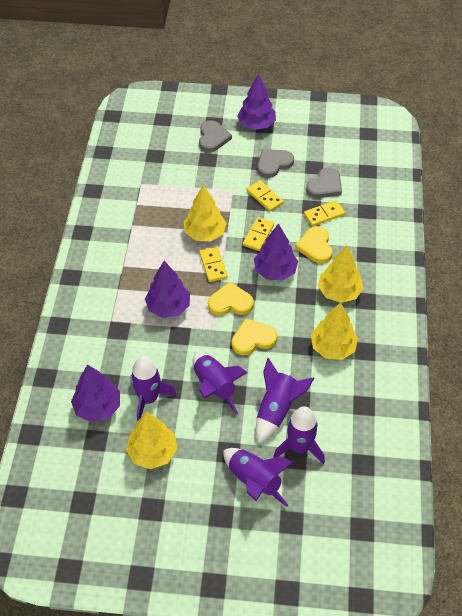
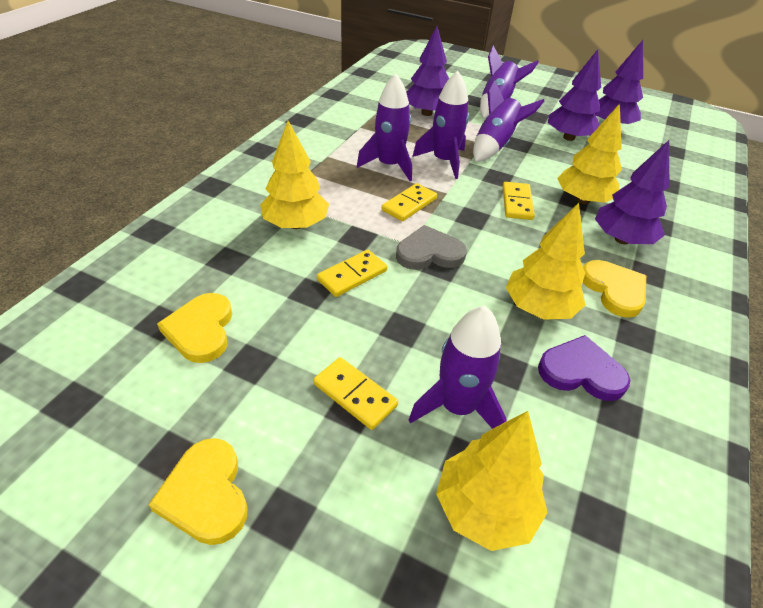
grey heart: 3 -> 1
purple heart: 0 -> 1

